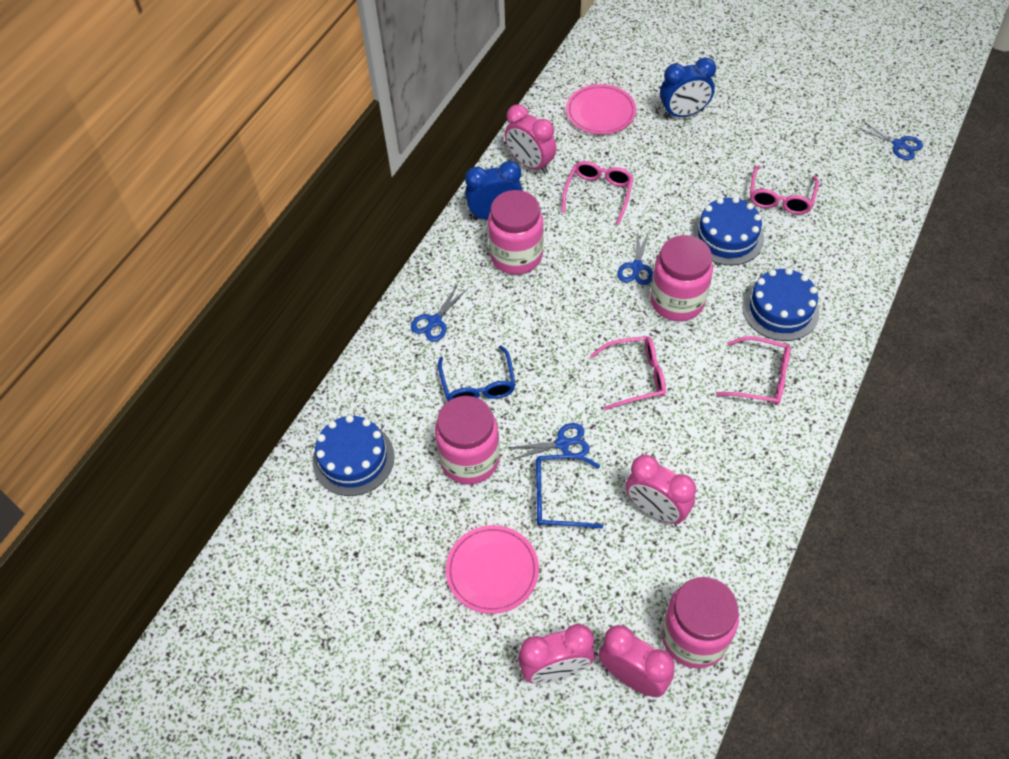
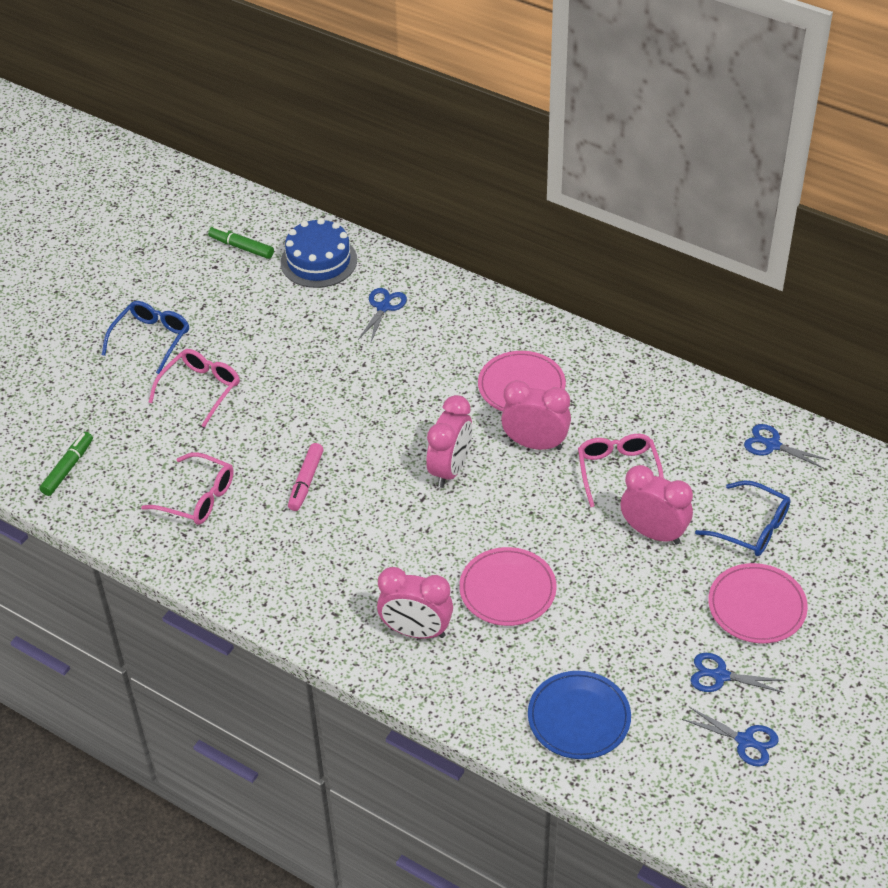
blue cake: 3 -> 1
blue clock: 2 -> 0
blue plate: 0 -> 1
green marker: 0 -> 2
pink glasses: 4 -> 3
pink jar: 4 -> 0
pink marker: 0 -> 1
pink plate: 2 -> 3

